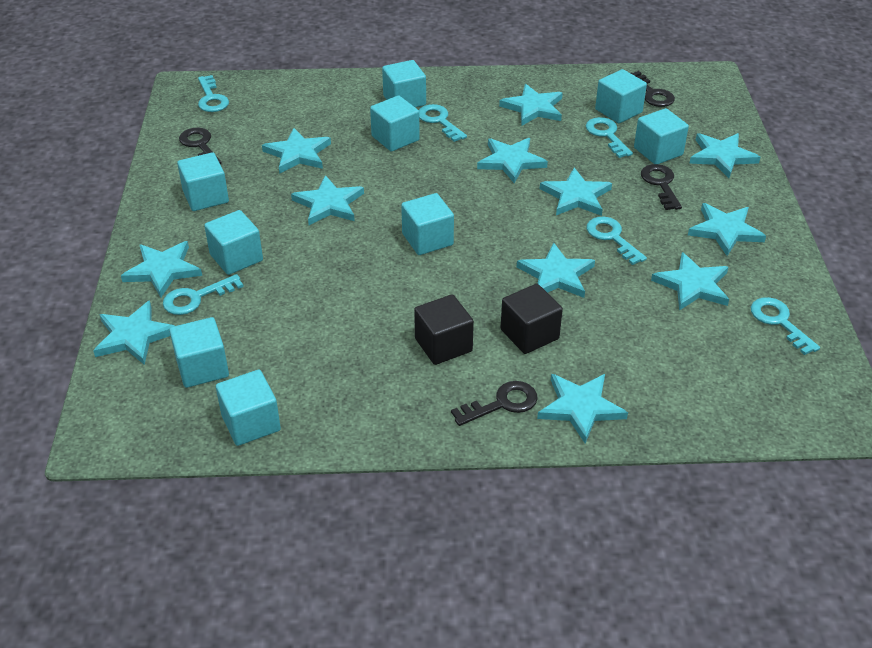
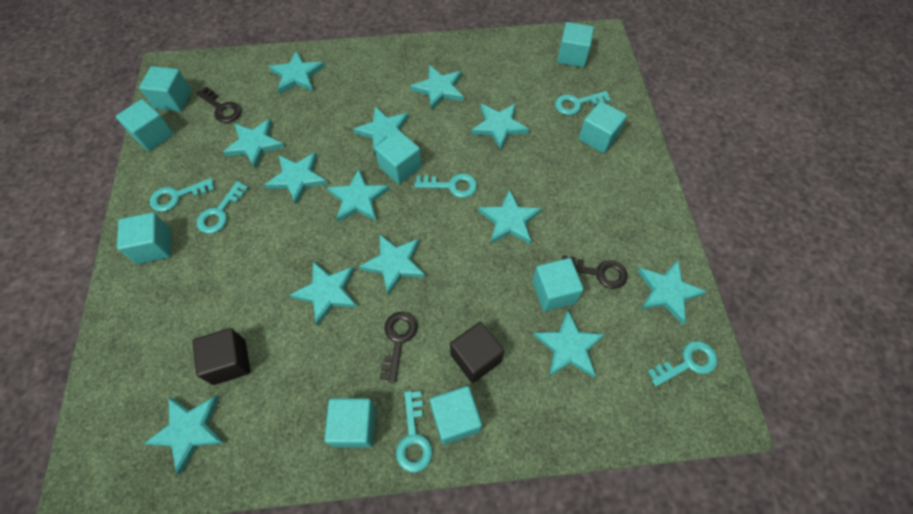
black key: 4 -> 3
turquoise star: 12 -> 13

